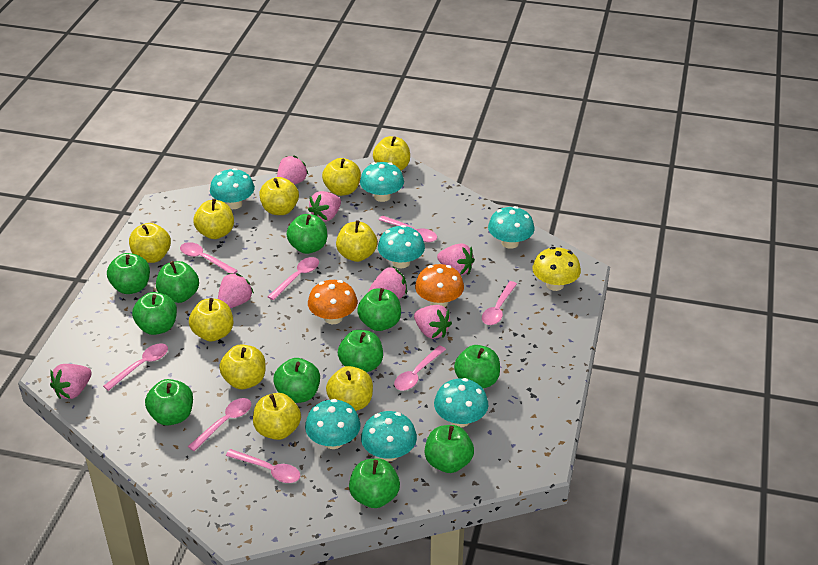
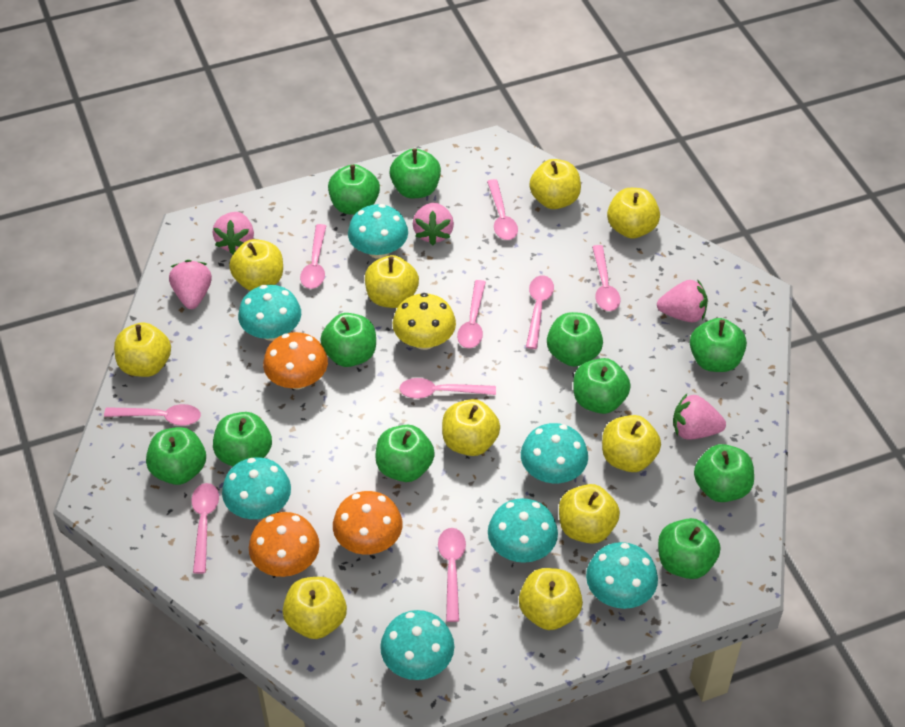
orange mushroom: 2 -> 3
pink spoon: 8 -> 9
pink strawberry: 7 -> 5

